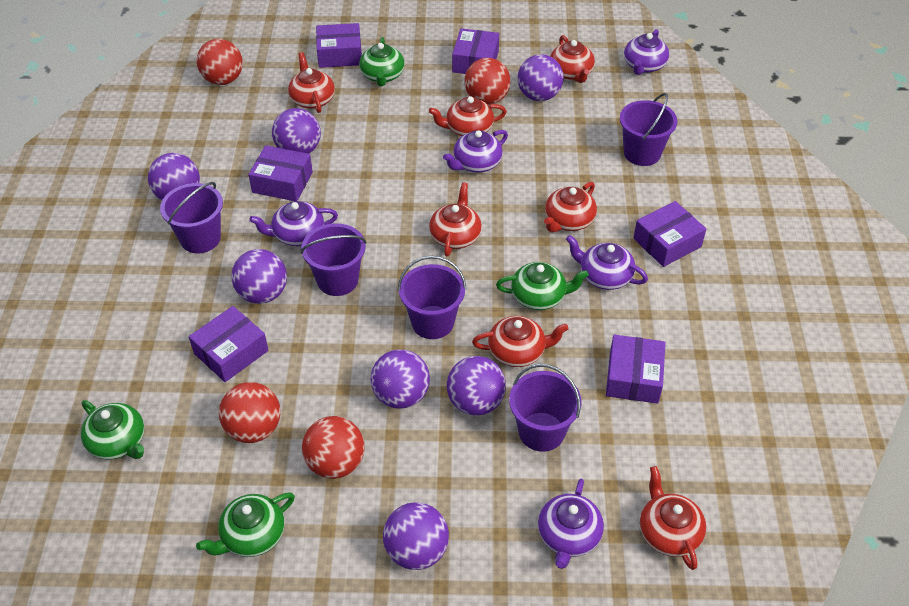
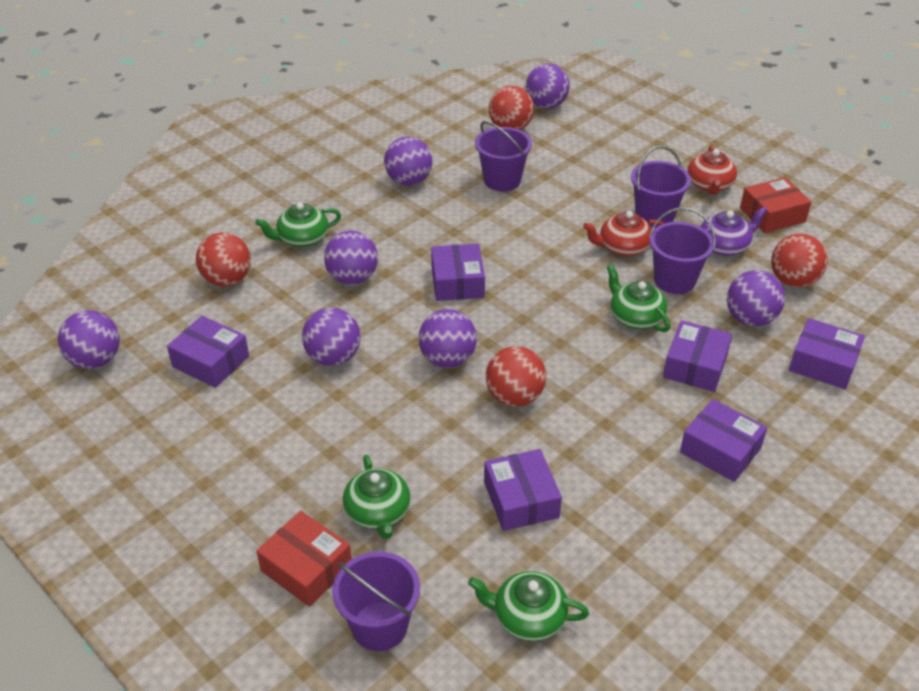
purple bucket: 5 -> 4
purple teapot: 5 -> 1
red box: 0 -> 2
red teapot: 7 -> 2

